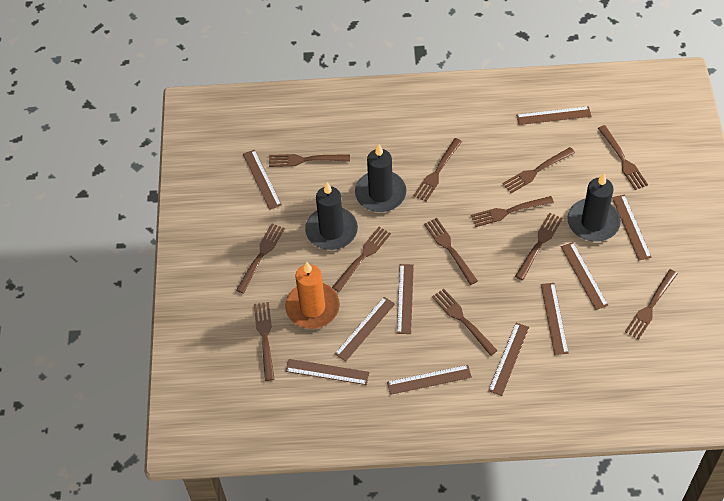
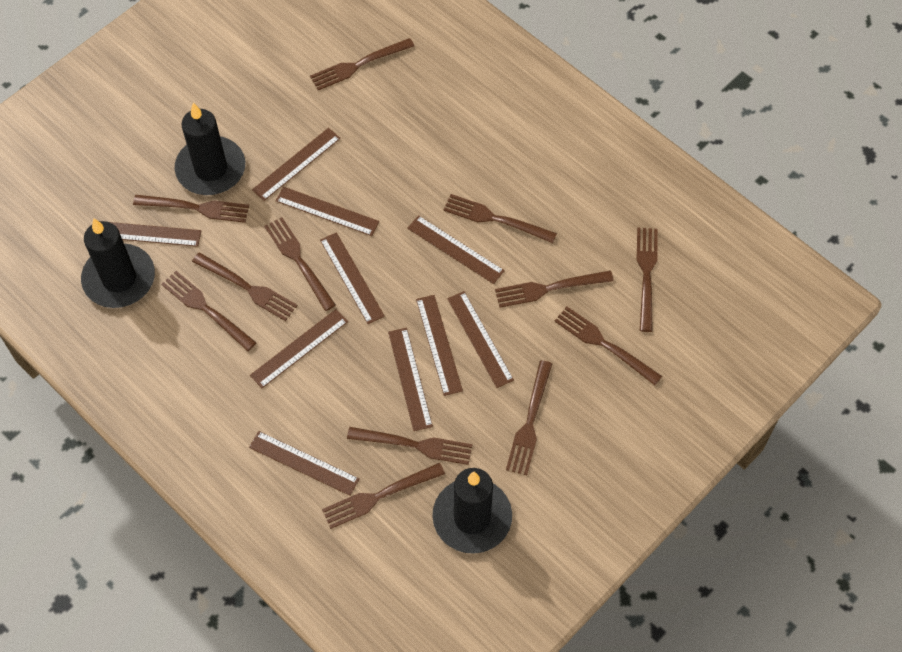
orange candle: 1 -> 0

